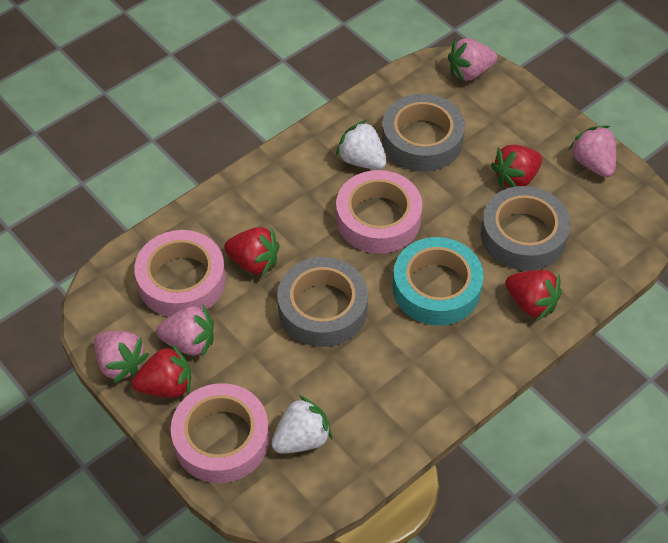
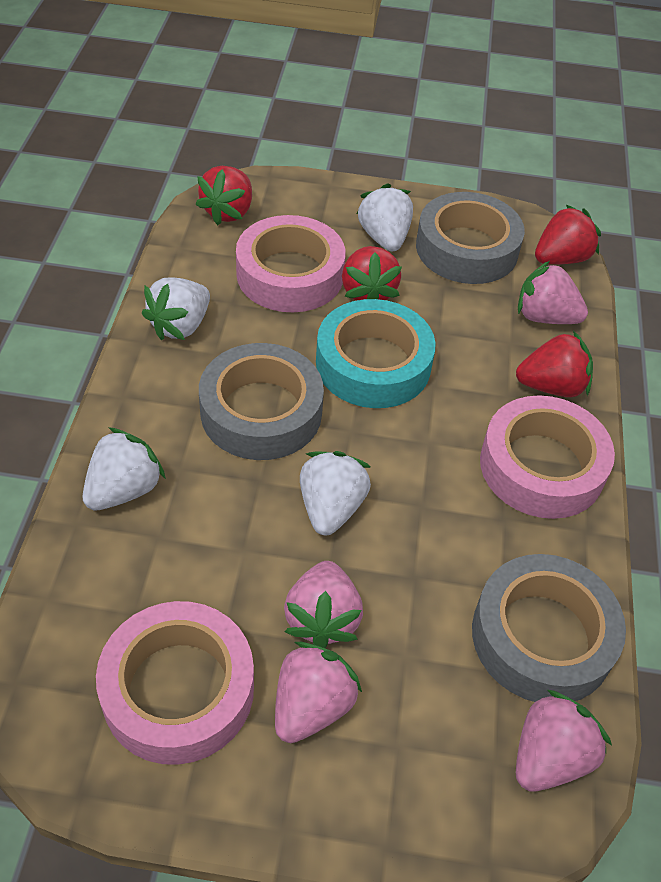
white strawberry: 2 -> 4

